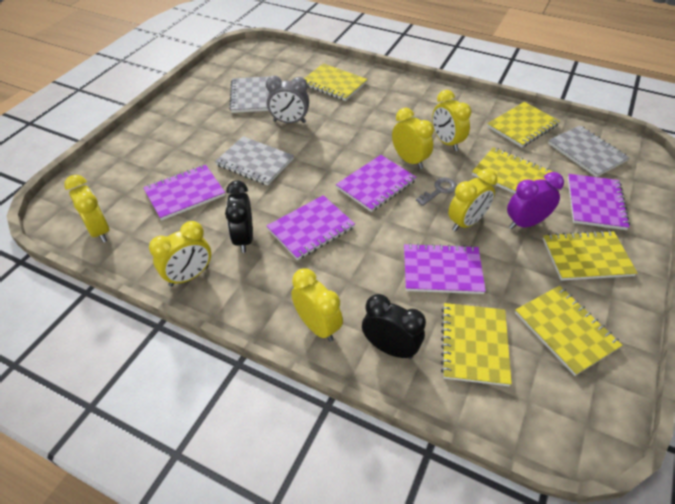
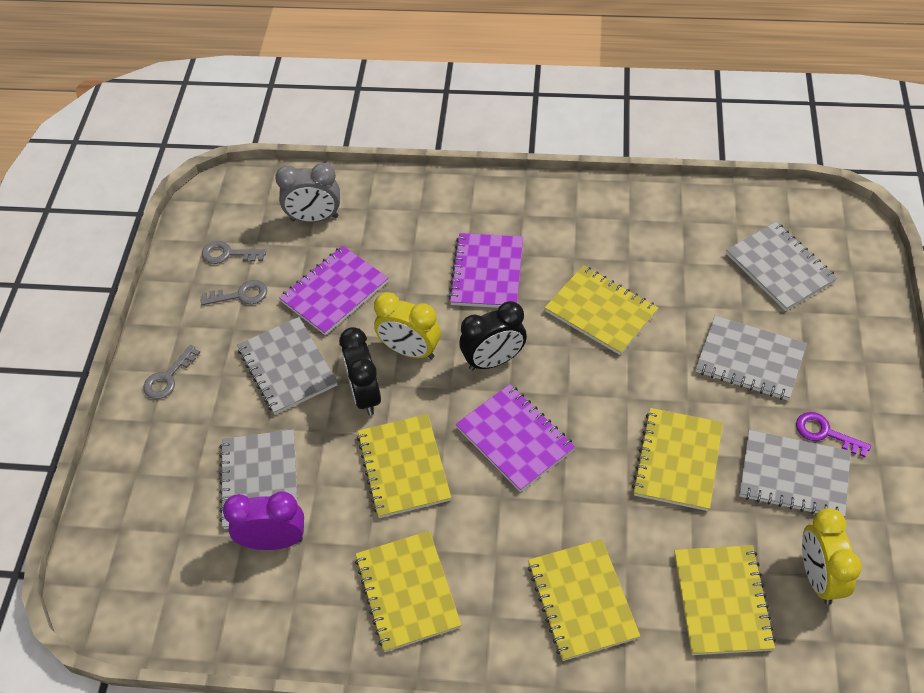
grey key: 1 -> 3
grey notebook: 3 -> 5
purple key: 0 -> 1
purple notebook: 5 -> 3
yellow clock: 6 -> 2

